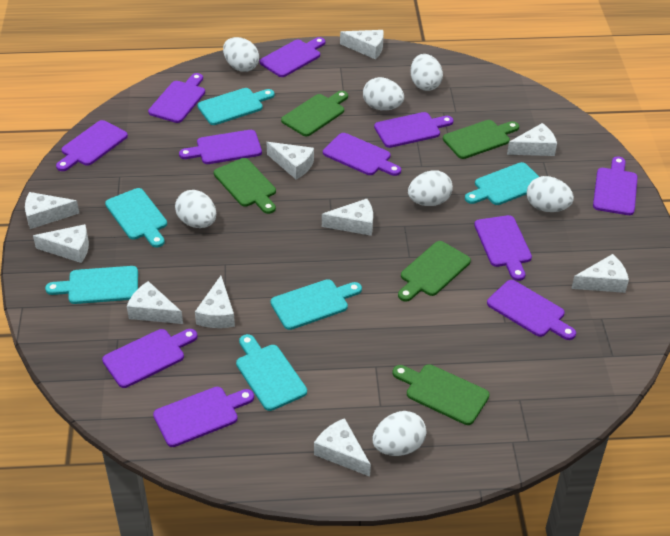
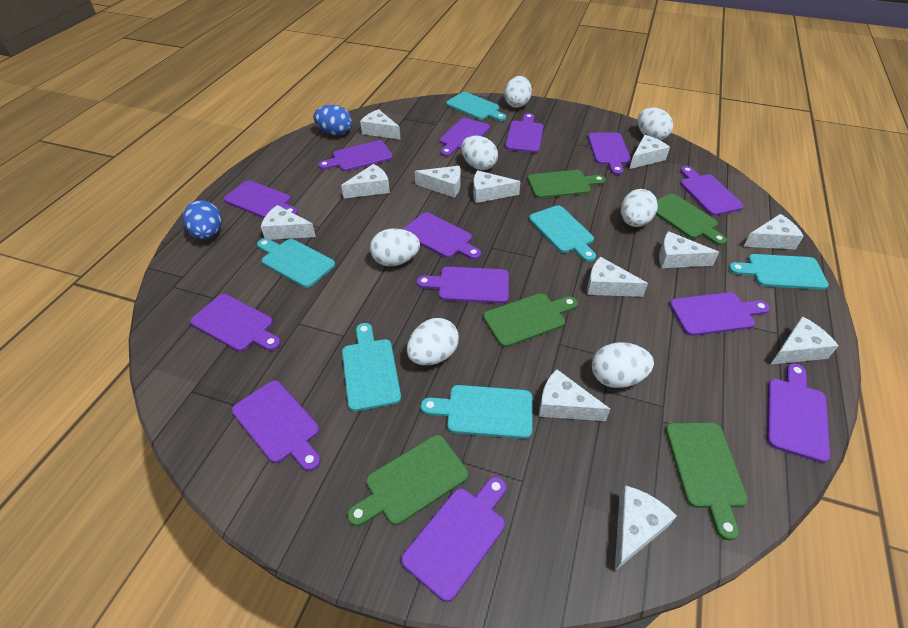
blue egg: 0 -> 2
purple cutting board: 11 -> 13
white cheese: 10 -> 12

